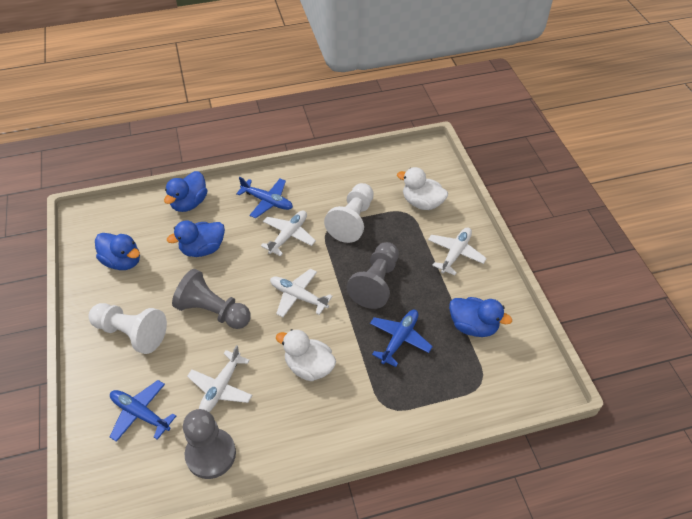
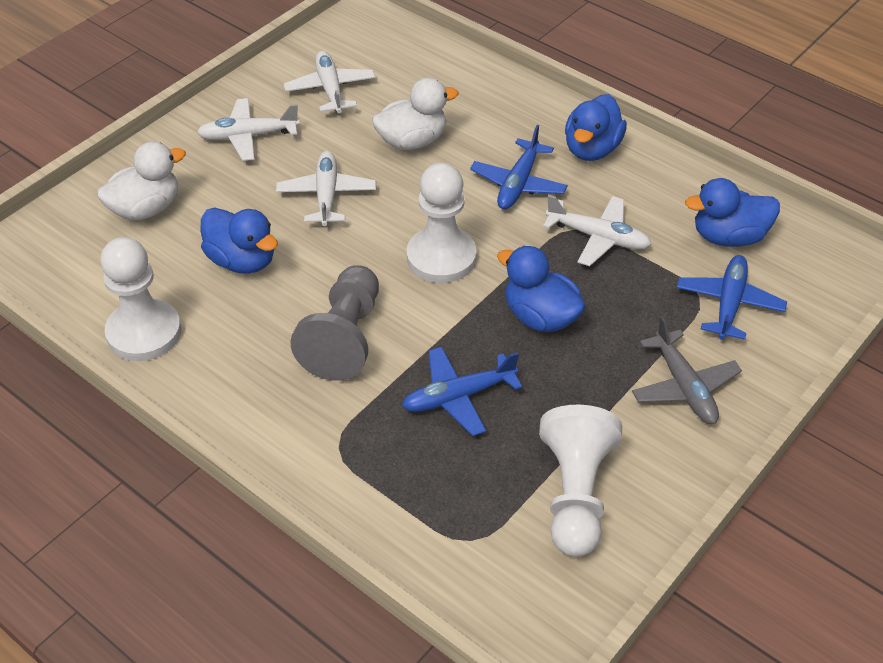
grey pawn: 3 -> 1
grey plane: 0 -> 1
white pawn: 2 -> 3

